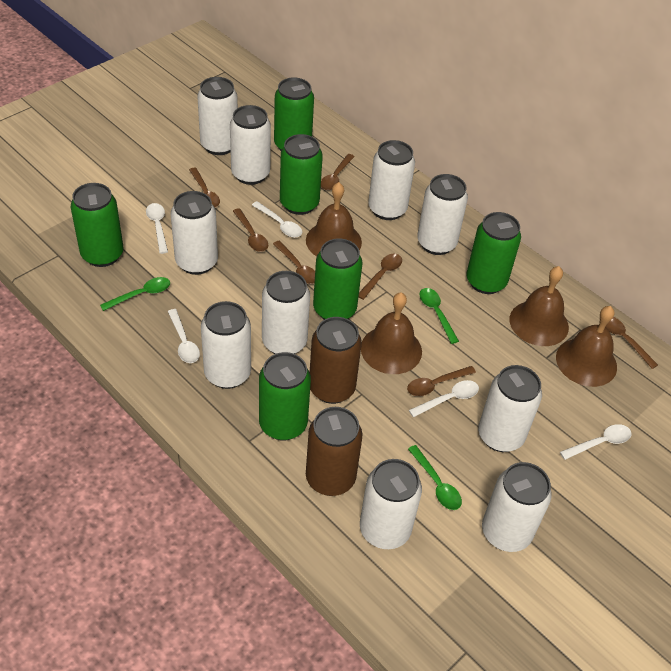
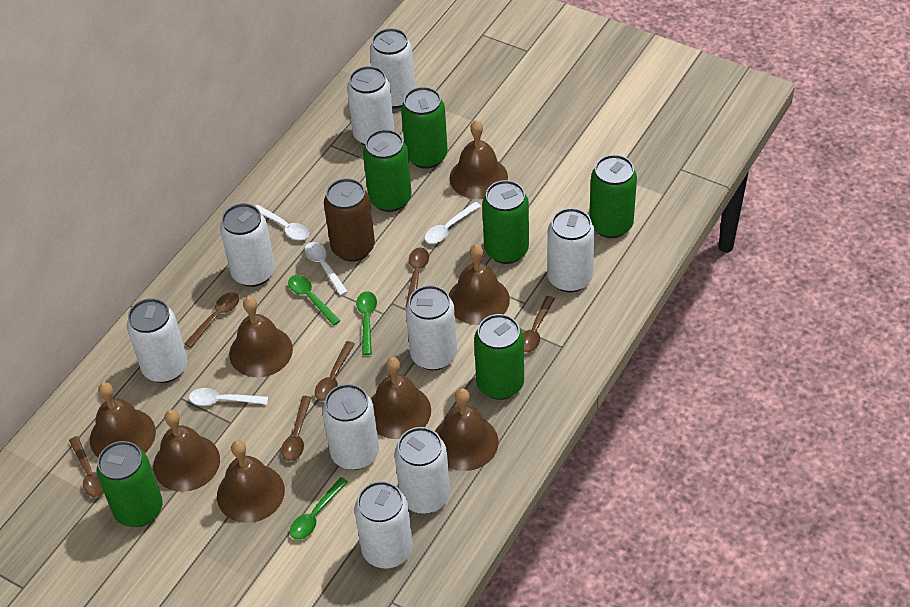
brown bell: 4 -> 8
brown can: 2 -> 1
brown spoon: 7 -> 6
white can: 10 -> 9
white spoon: 5 -> 4

